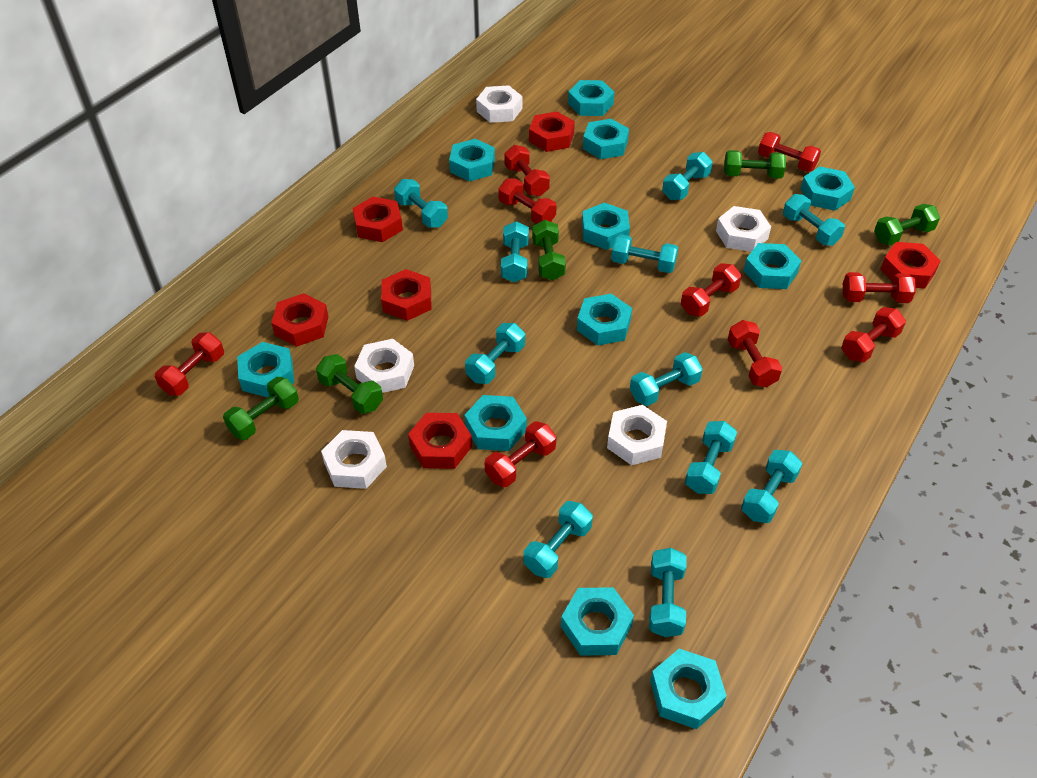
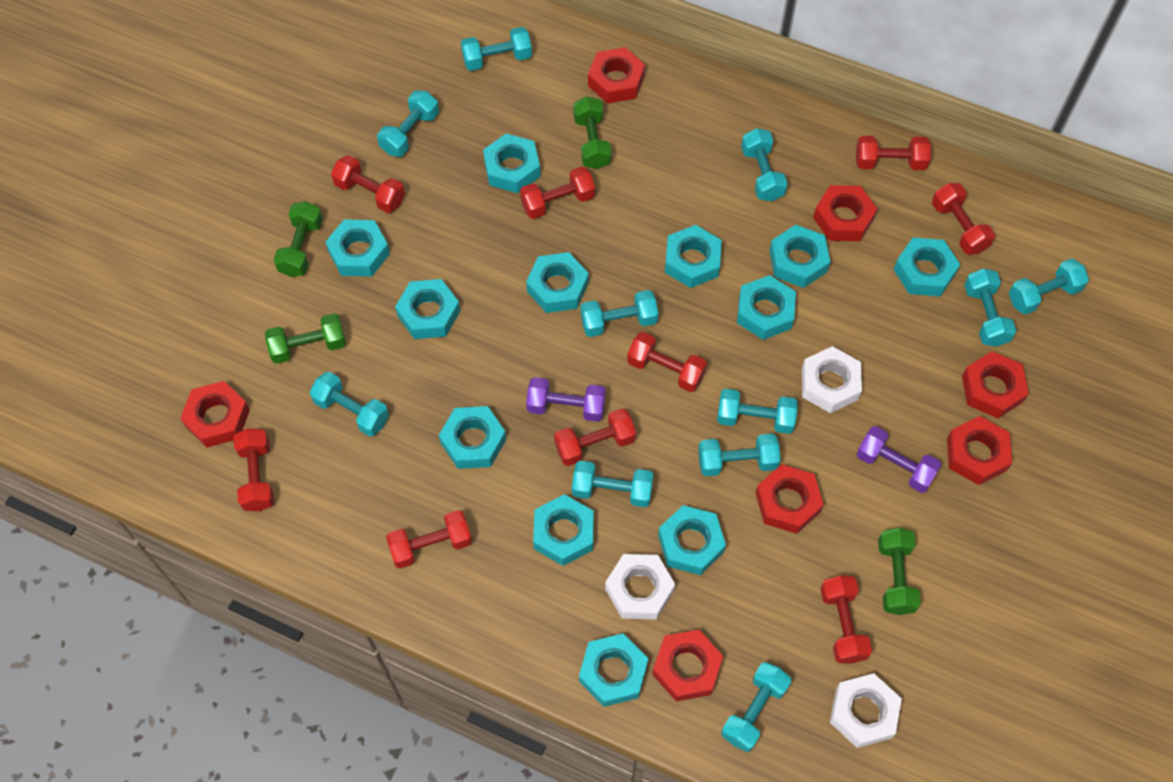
green dumbbell: 5 -> 4
purple dumbbell: 0 -> 2
red nut: 6 -> 7
turquoise nut: 11 -> 12
white nut: 5 -> 3

